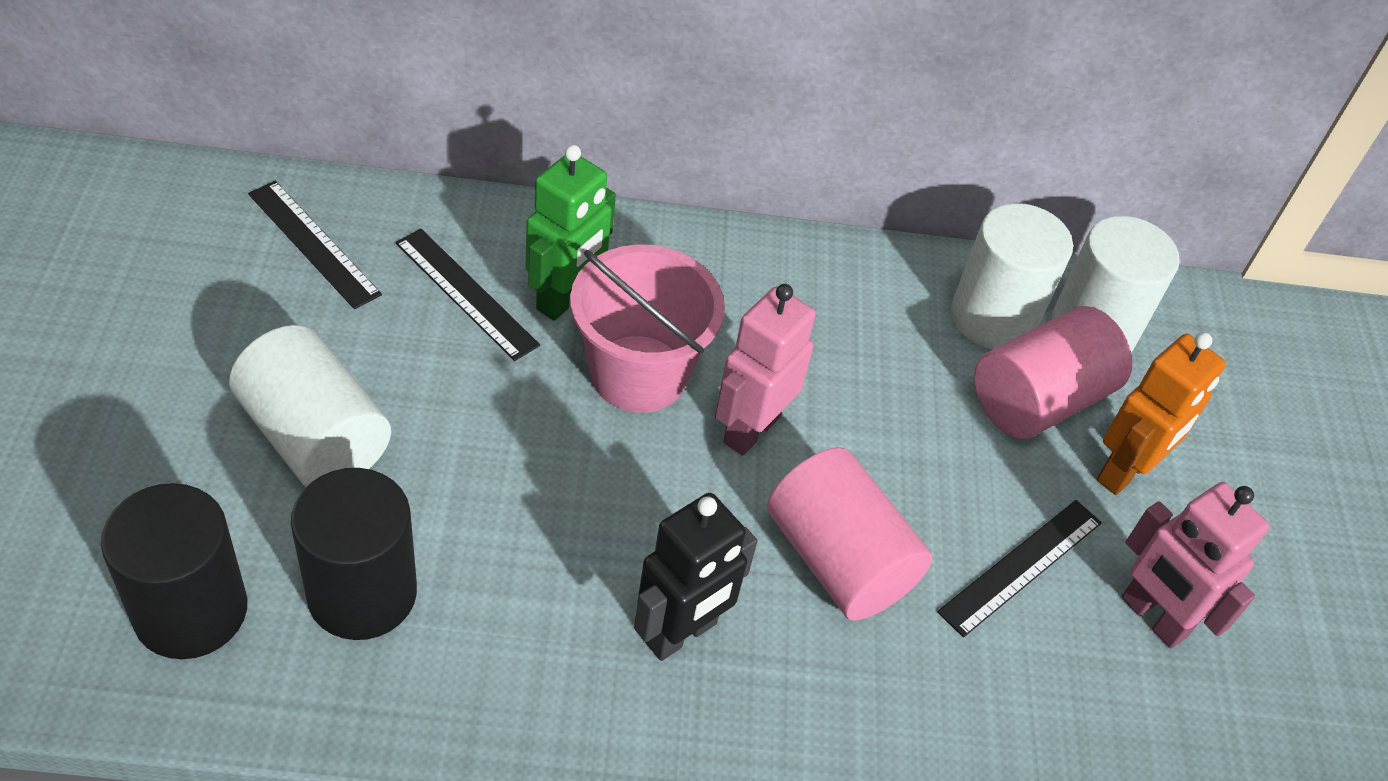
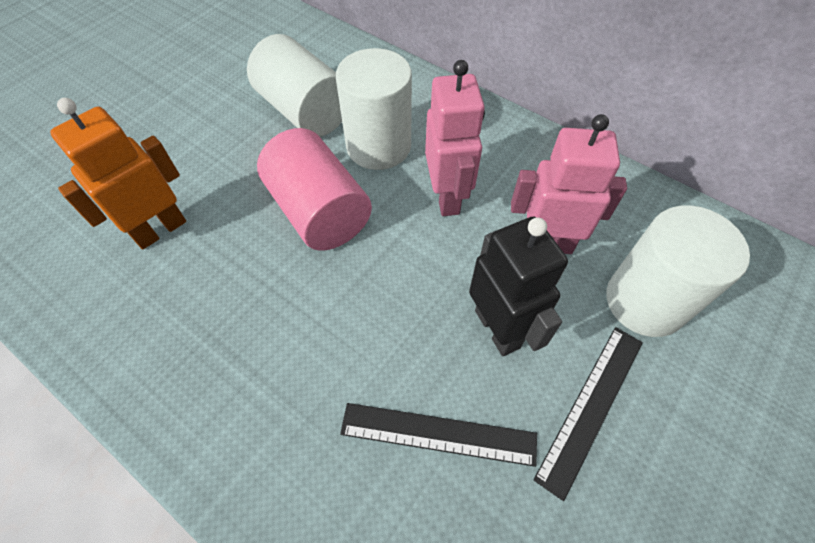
black cylinder: 2 -> 0
black ruler: 3 -> 2
green robot: 1 -> 0
pink bucket: 1 -> 0
pink cylinder: 2 -> 1

